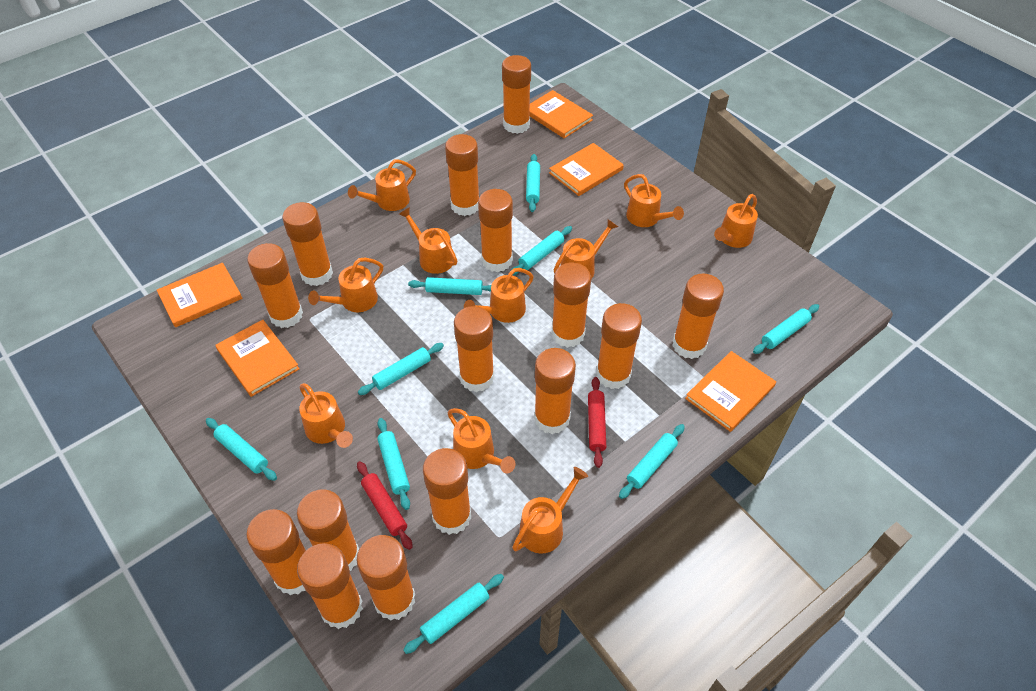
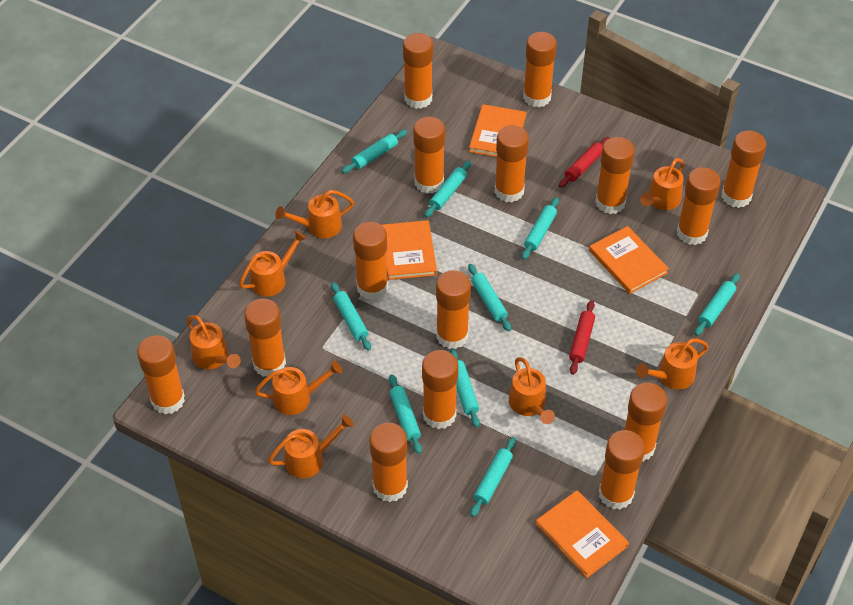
orange book: 5 -> 4
orange watering can: 10 -> 8

